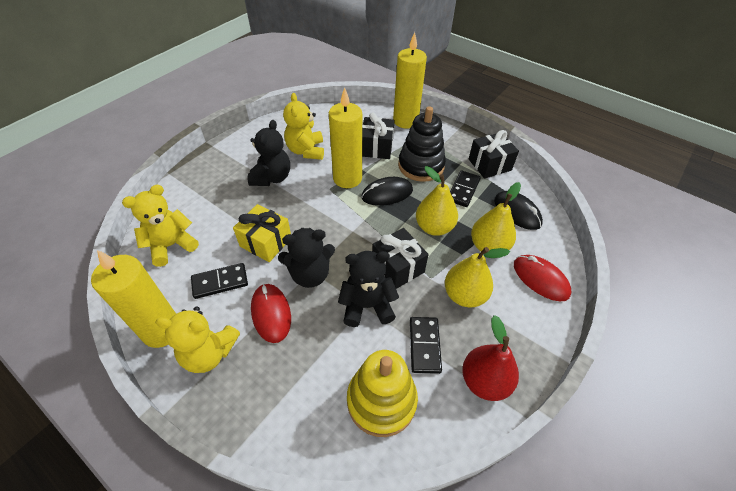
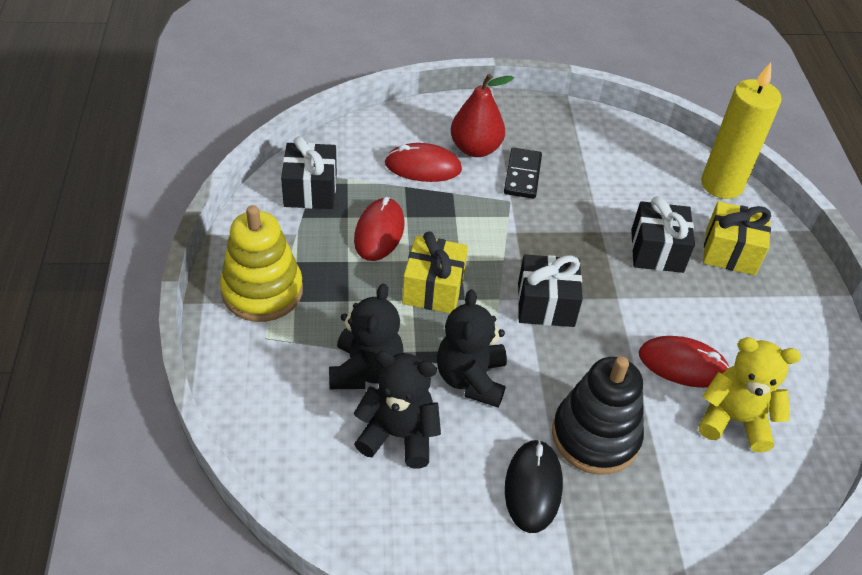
black domino: 3 -> 1
black mouse: 2 -> 1
red mouse: 2 -> 3
yellow candle: 3 -> 1
yellow gift: 1 -> 2
yellow pear: 3 -> 0
yellow teddy bear: 3 -> 1

